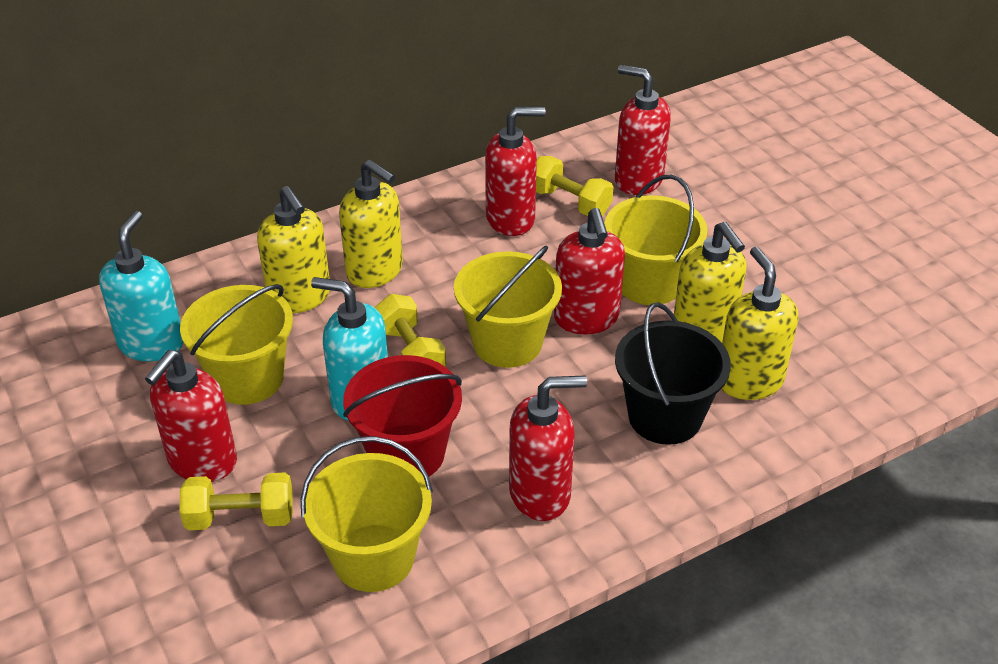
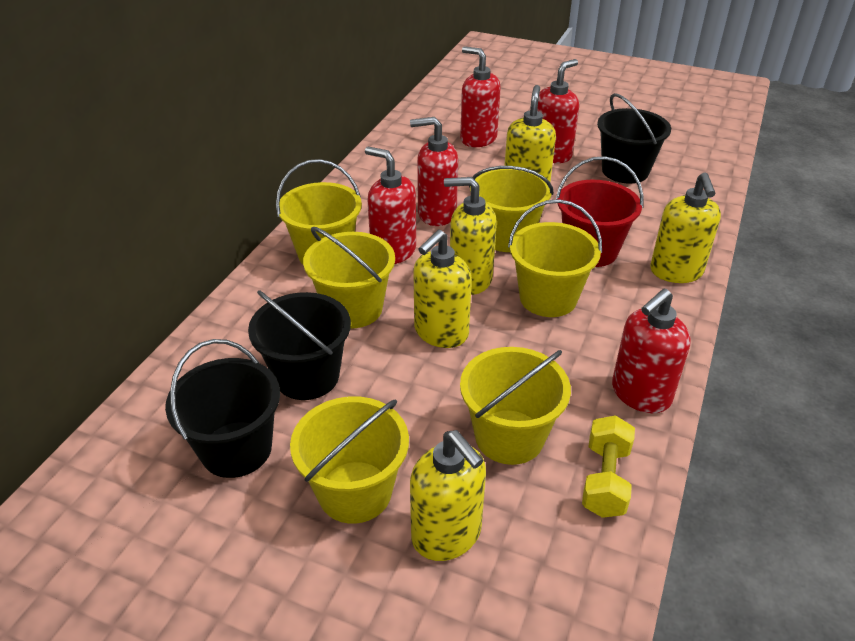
black bucket: 1 -> 3
turquoise soap dispenser: 2 -> 0
yellow bucket: 4 -> 6
yellow dumbbell: 3 -> 1
yellow soap dispenser: 4 -> 5

